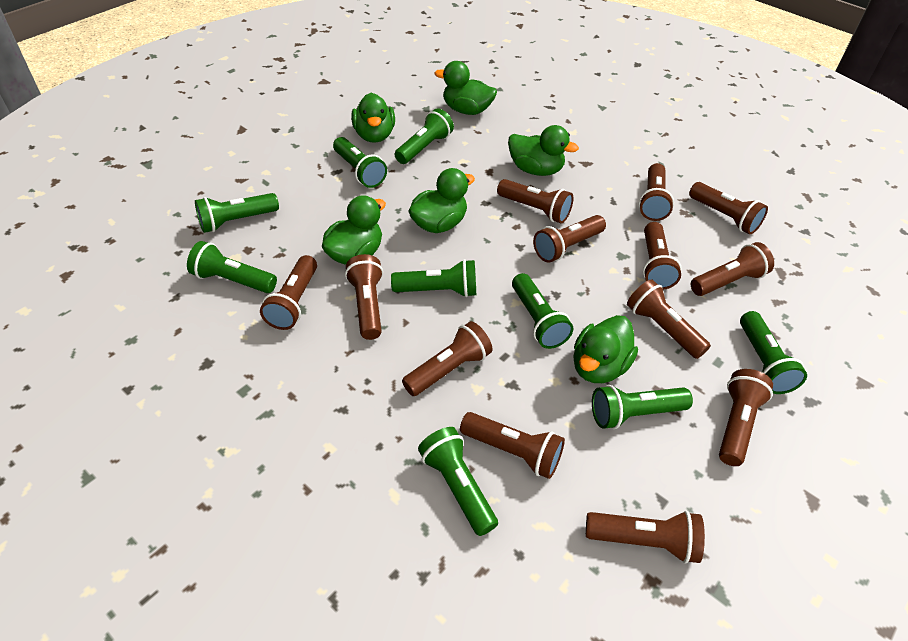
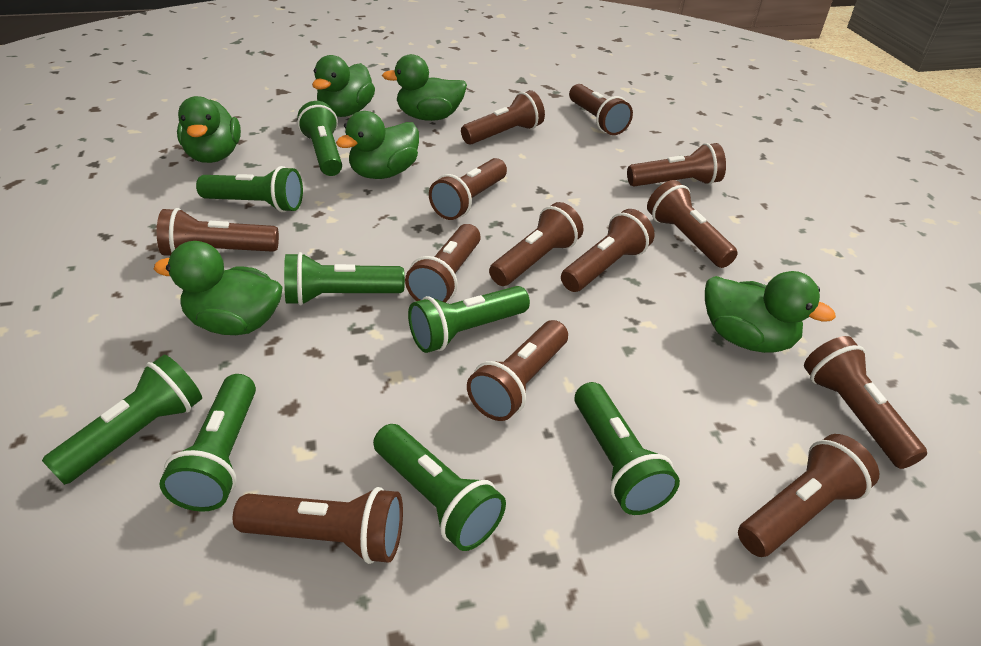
green flashlight: 9 -> 8

